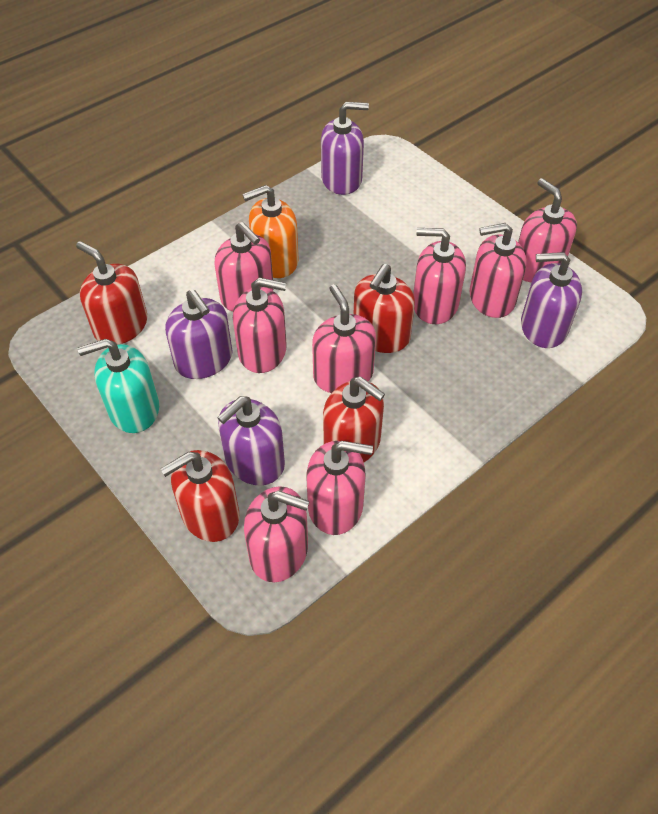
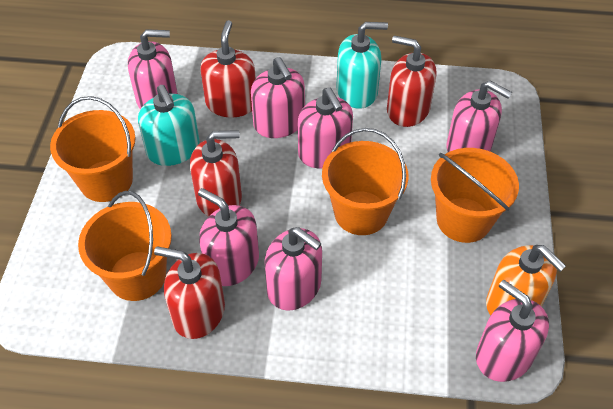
orange bucket: 0 -> 4
pink soap dispenser: 8 -> 7
purple soap dispenser: 4 -> 0
turquoise soap dispenser: 1 -> 2

